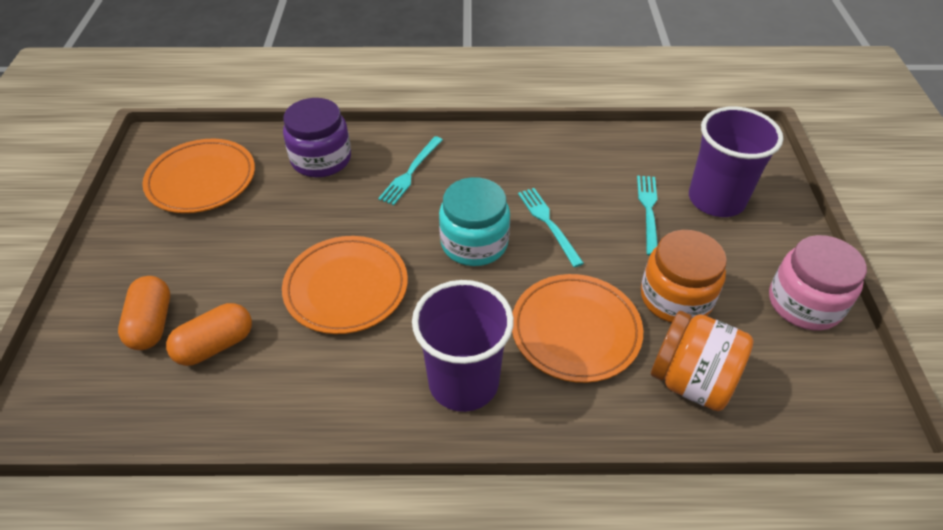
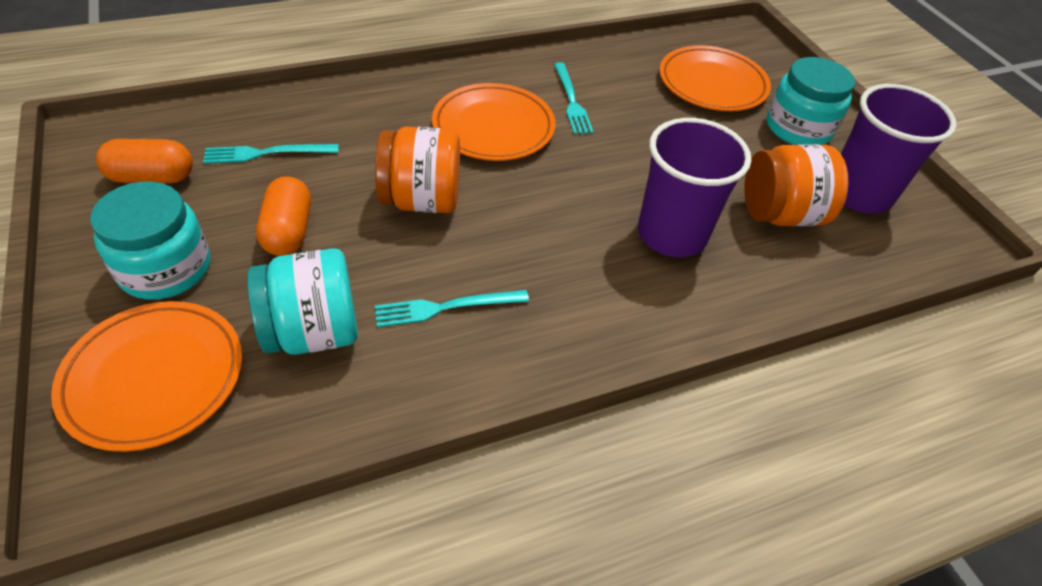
pink jar: 1 -> 0
purple jar: 1 -> 0
turquoise jar: 1 -> 3

